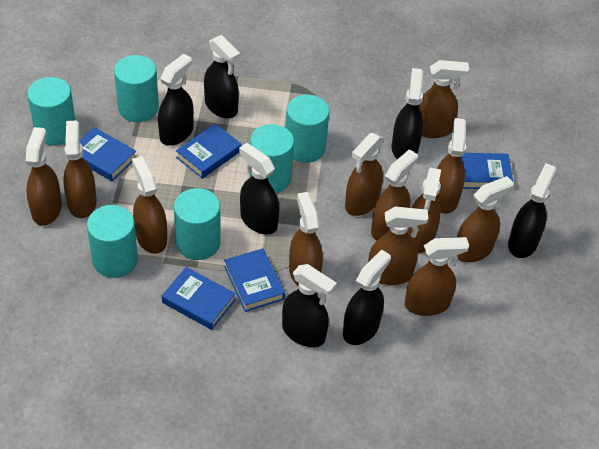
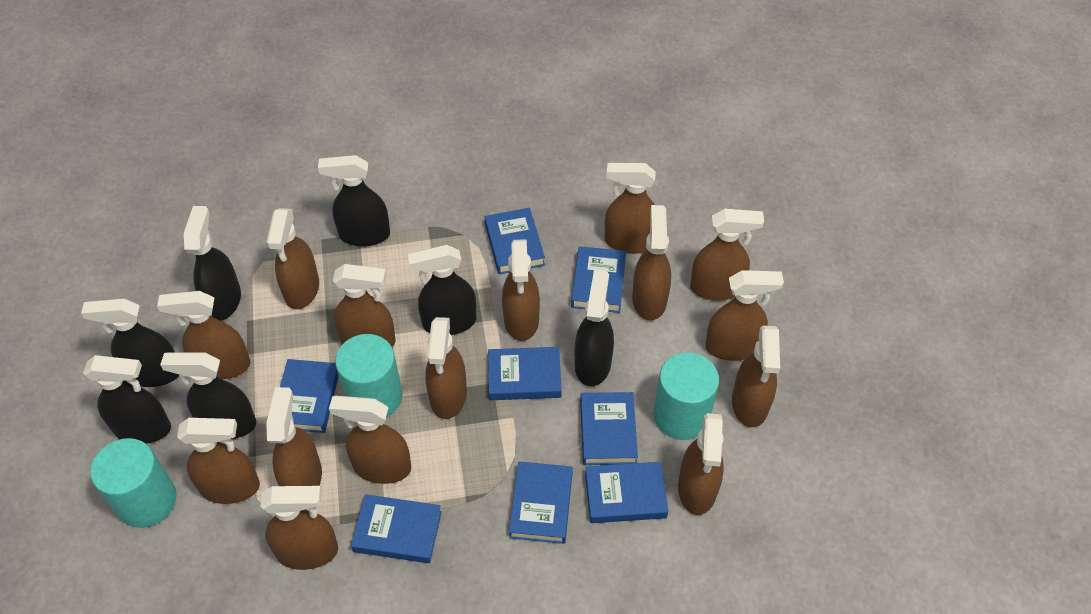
blue book: 5 -> 8
brown spray bottle: 12 -> 15
turquoise cylinder: 6 -> 3

